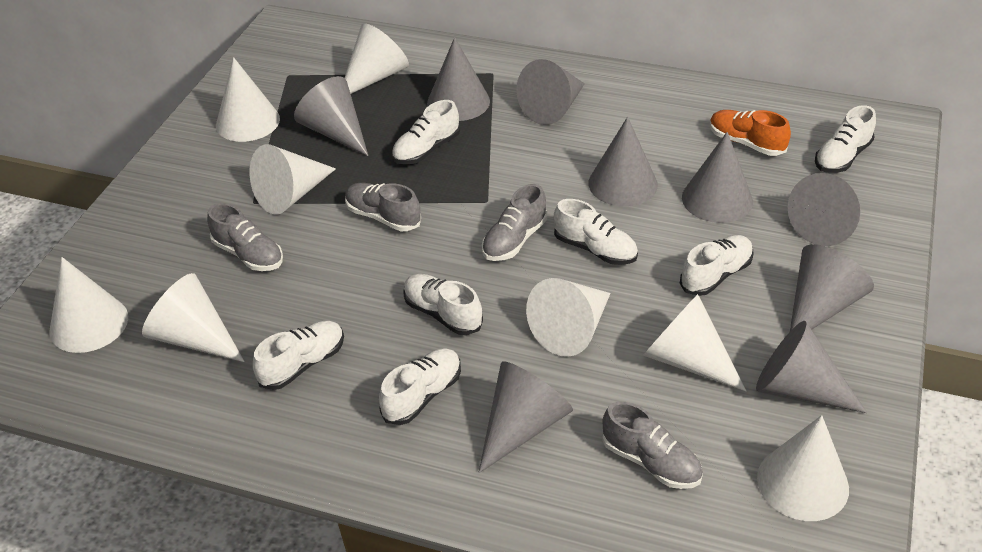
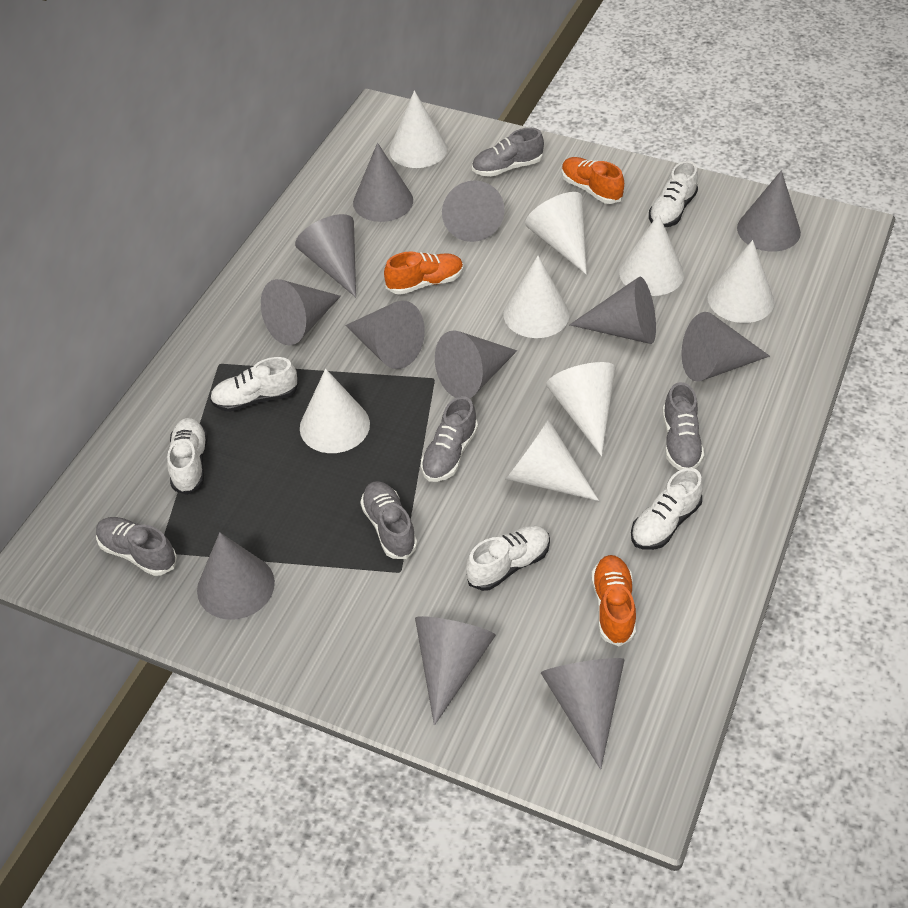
grey cone: 9 -> 12
grey shoe: 4 -> 5
orange shoe: 1 -> 3
white shoe: 7 -> 5

